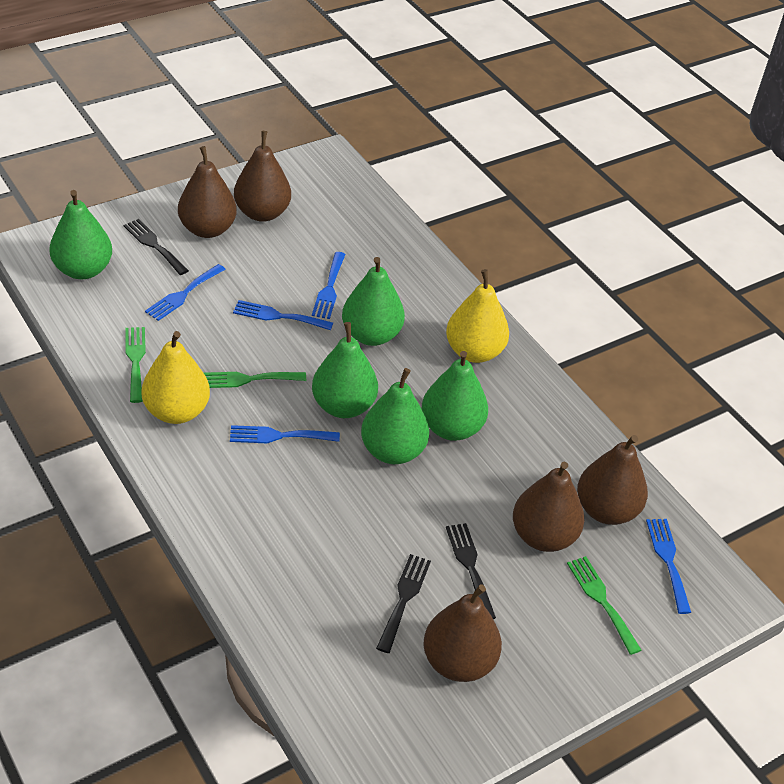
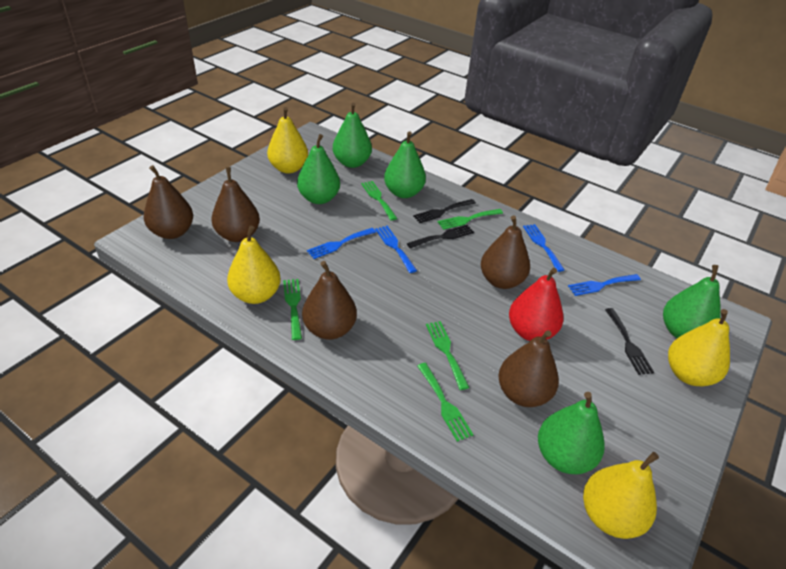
blue fork: 5 -> 4
green fork: 3 -> 5
red pear: 0 -> 1
yellow pear: 2 -> 4

